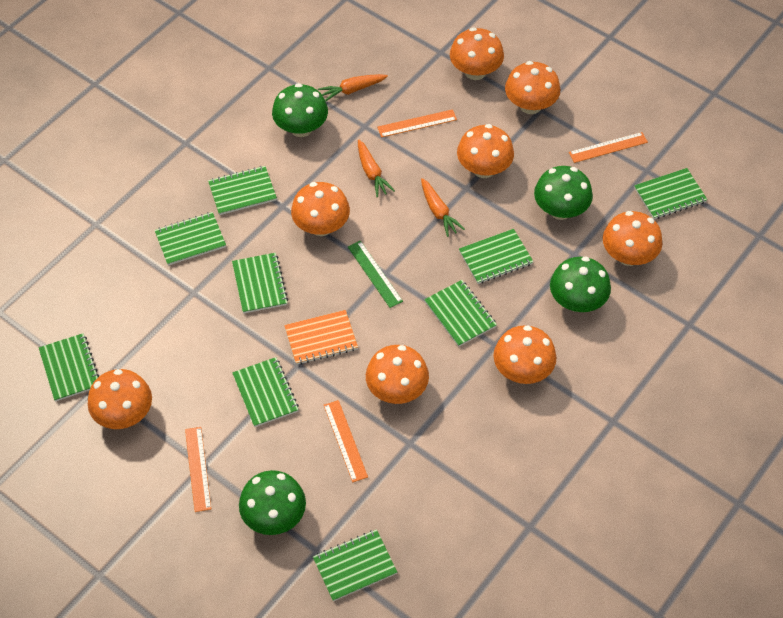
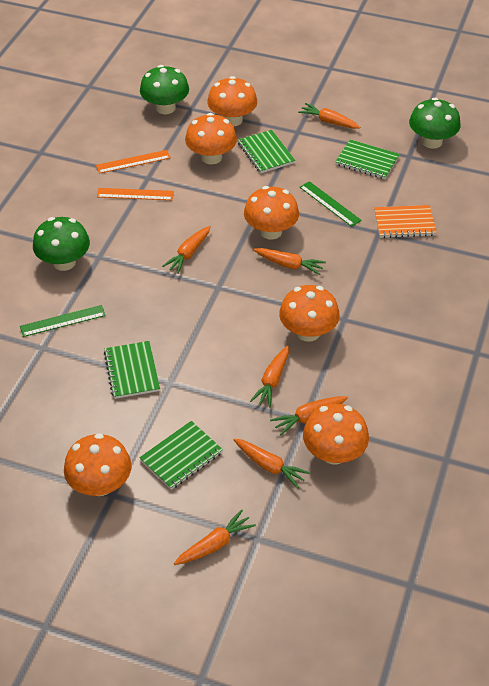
green mushroom: 4 -> 3
green notebook: 9 -> 4
green ruler: 1 -> 2
orange carrot: 3 -> 7
orange mushroom: 8 -> 6
orange ruler: 4 -> 2

